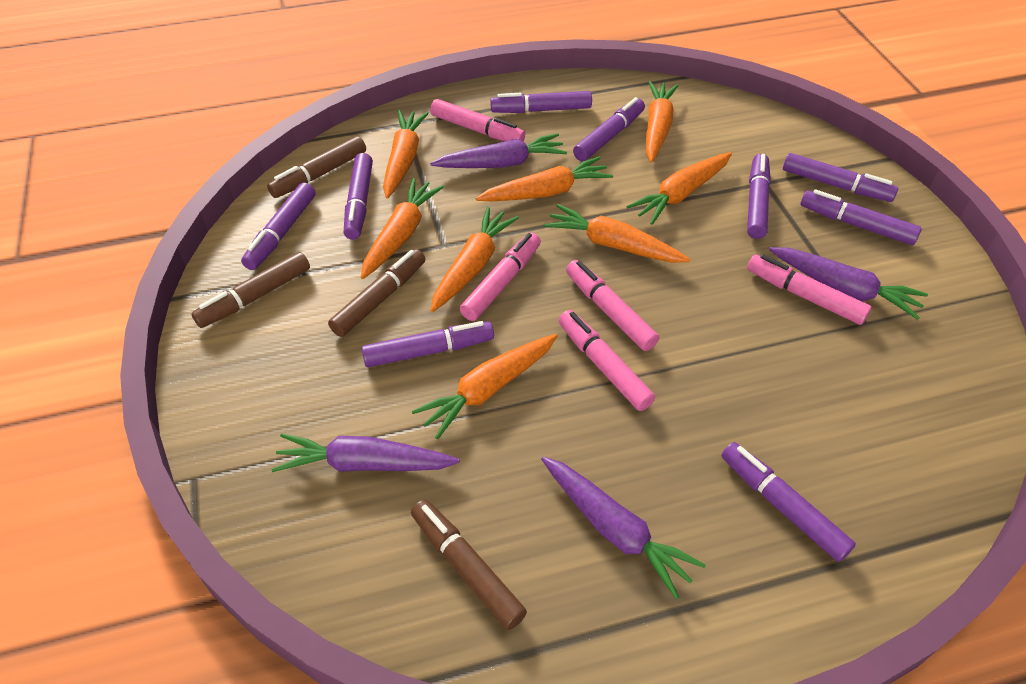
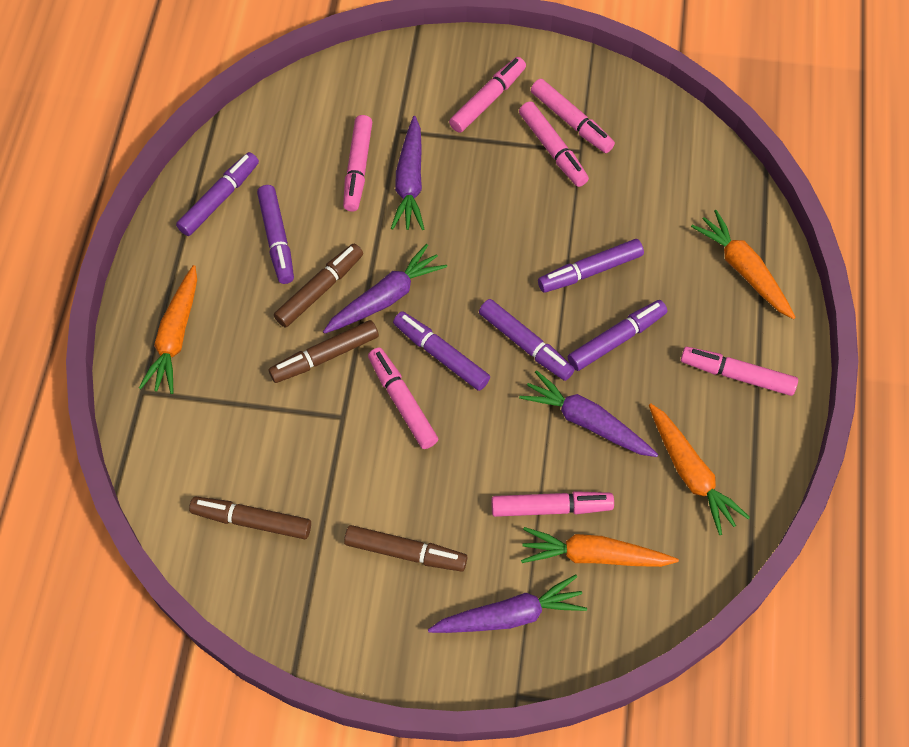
orange carrot: 8 -> 4
pink marker: 5 -> 7
purple marker: 9 -> 6

